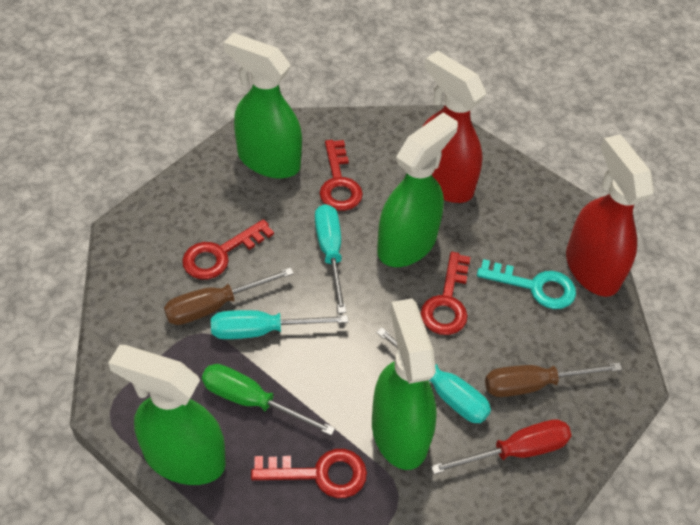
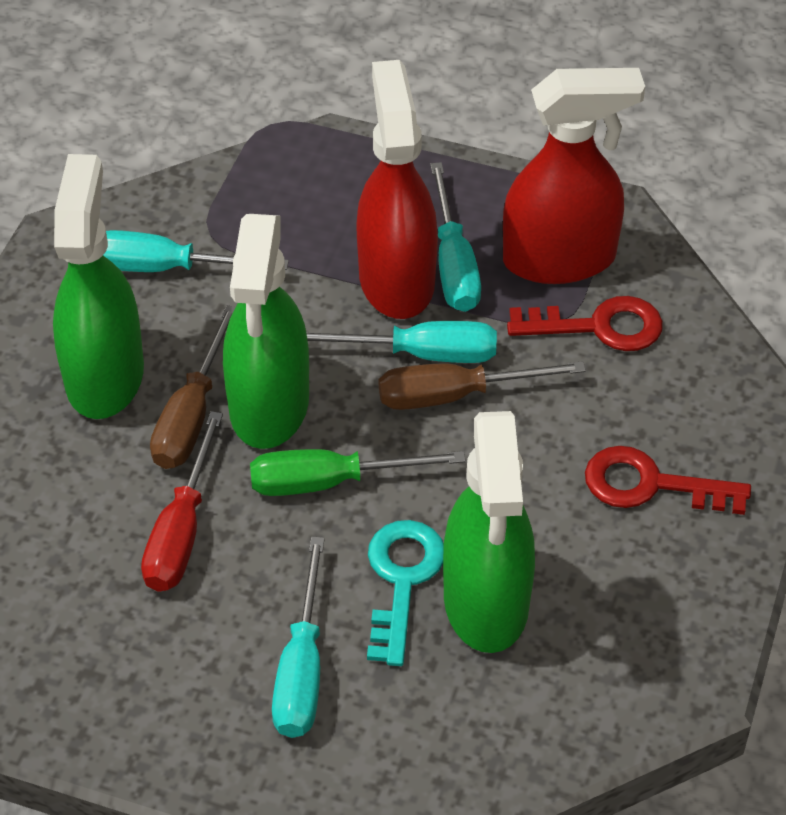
green spray bottle: 4 -> 3
red key: 4 -> 2
turquoise screwdriver: 3 -> 4

